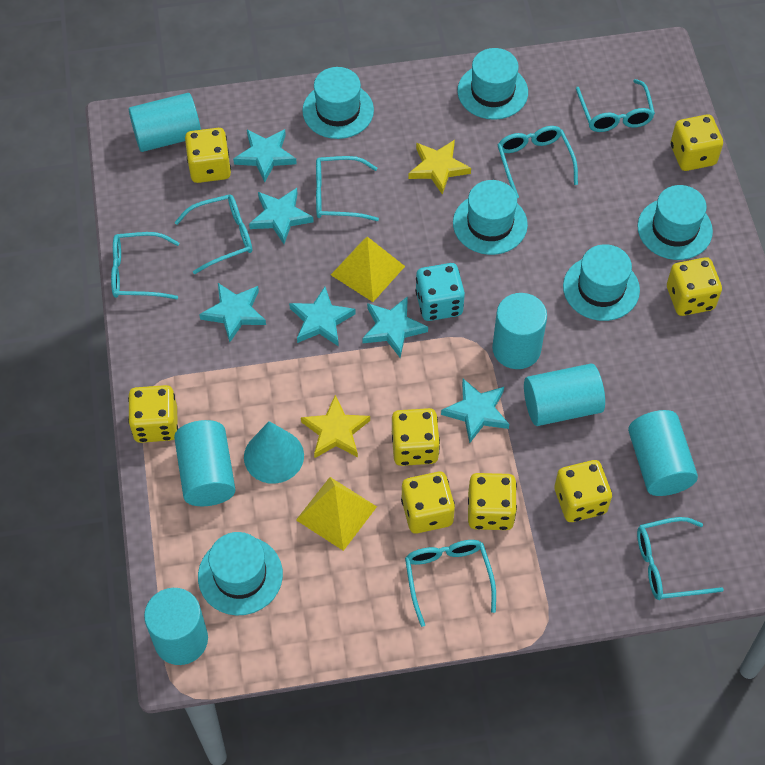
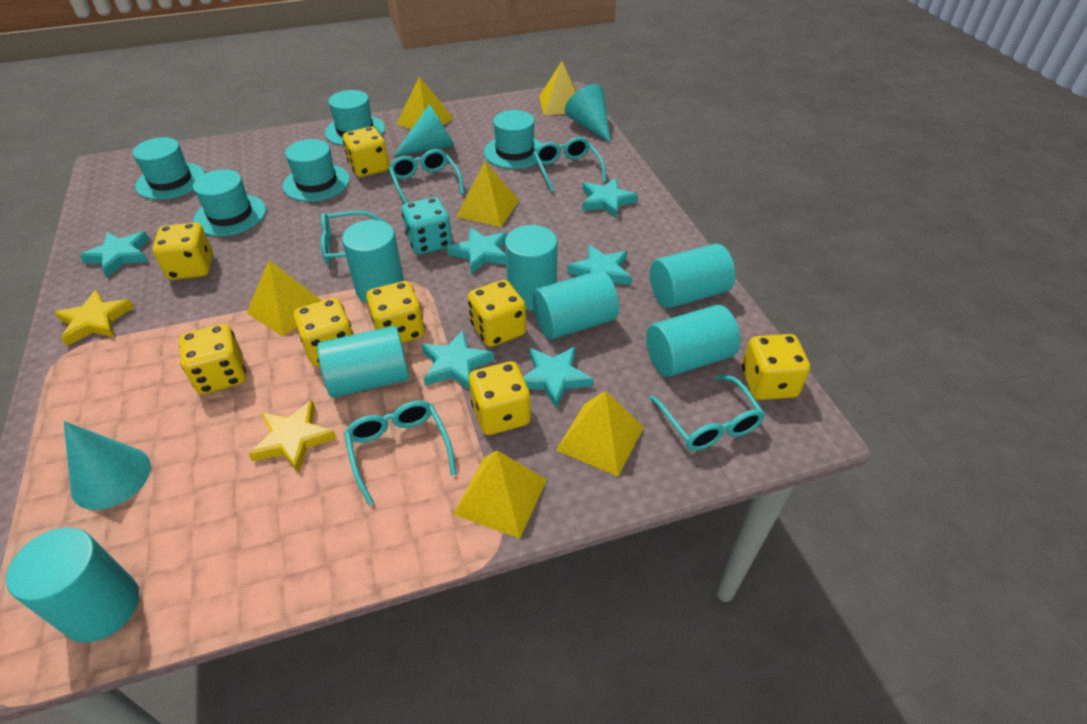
turquoise cone: 1 -> 3
turquoise cylinder: 6 -> 7
turquoise glasses: 7 -> 5
turquoise hat: 6 -> 5
yellow pyramid: 2 -> 6

